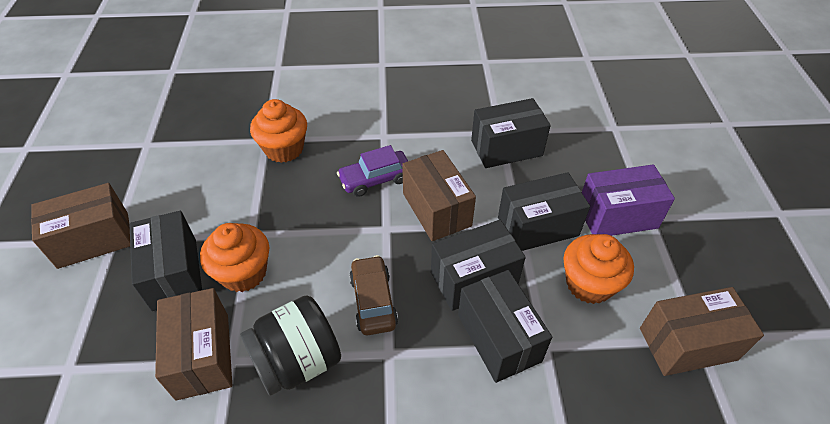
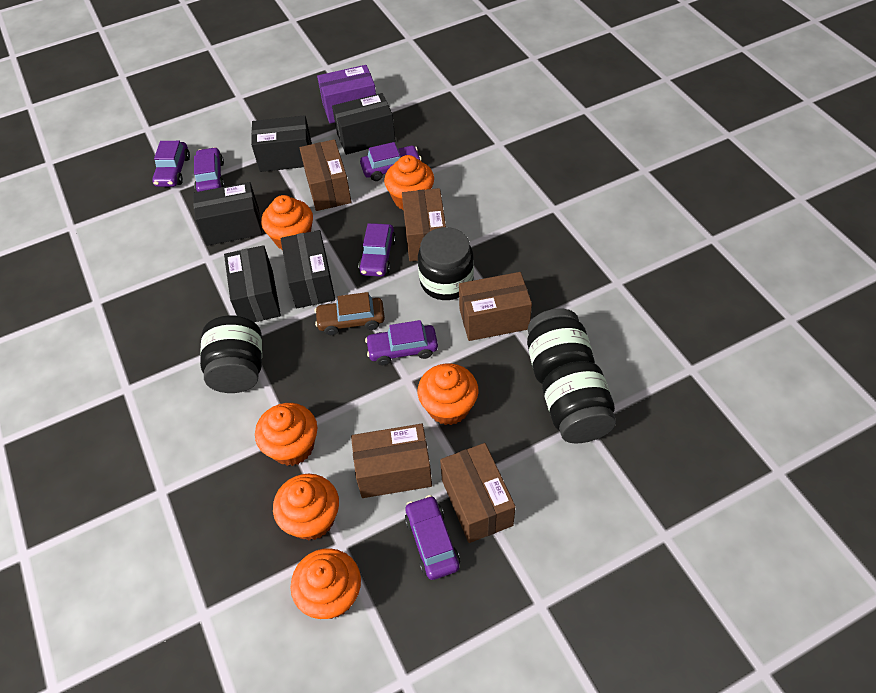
black jar: 1 -> 4
brown box: 4 -> 5
orange cupcake: 3 -> 6
purple car: 1 -> 6

